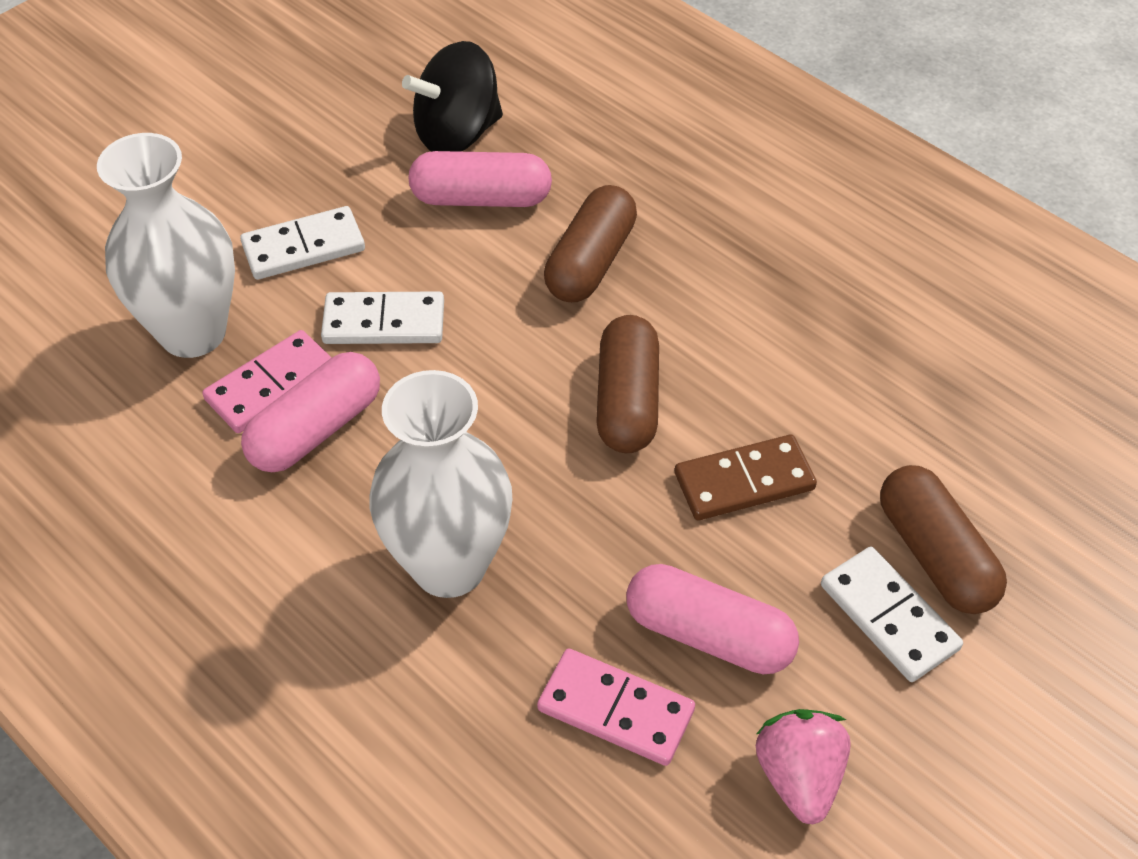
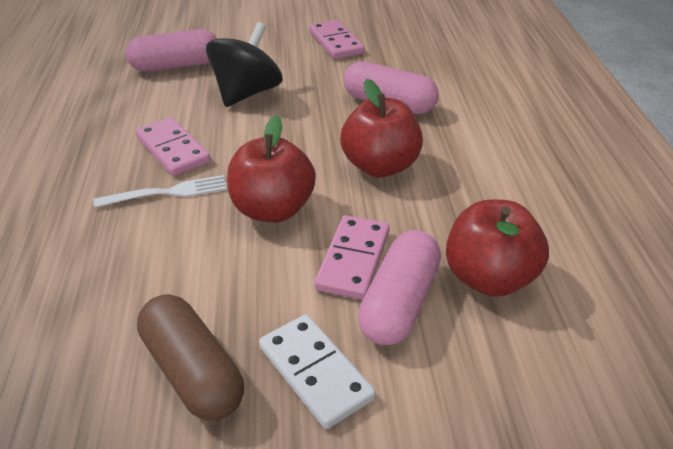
brown capsule: 3 -> 1
brown domino: 1 -> 0
pink domino: 2 -> 3
pink strawberry: 1 -> 0
red apple: 0 -> 3
white domino: 3 -> 1
white fork: 0 -> 1
white vase: 2 -> 0

